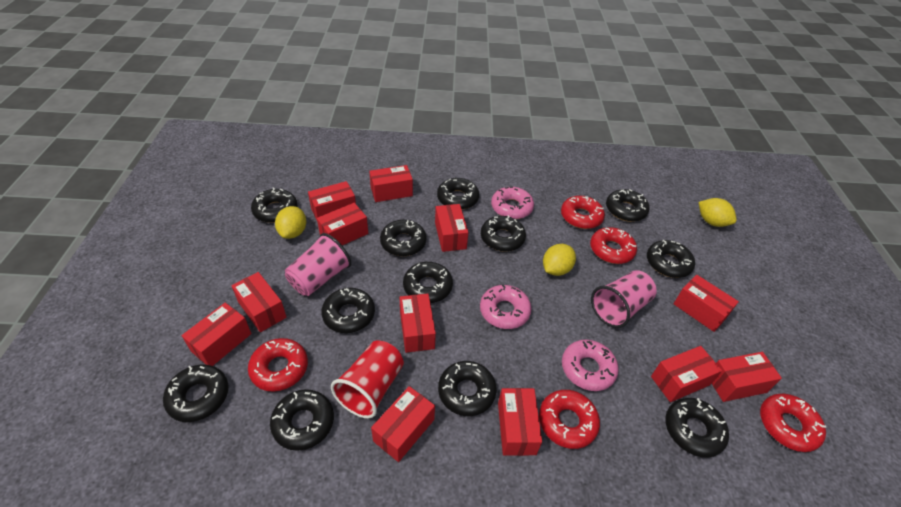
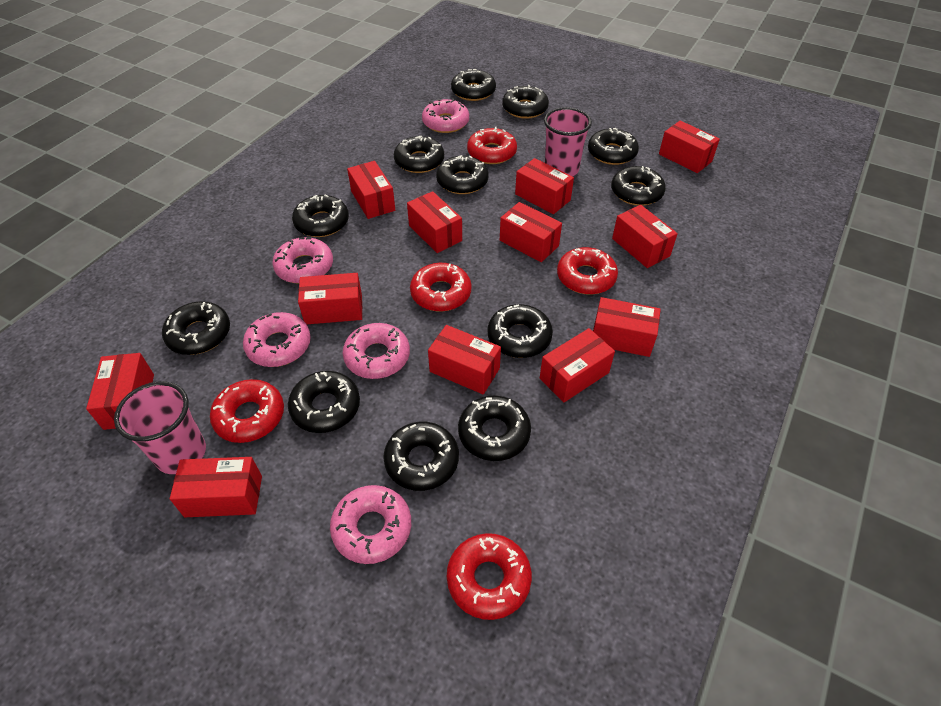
pink donut: 3 -> 5
red cup: 1 -> 0
yellow lemon: 3 -> 0

